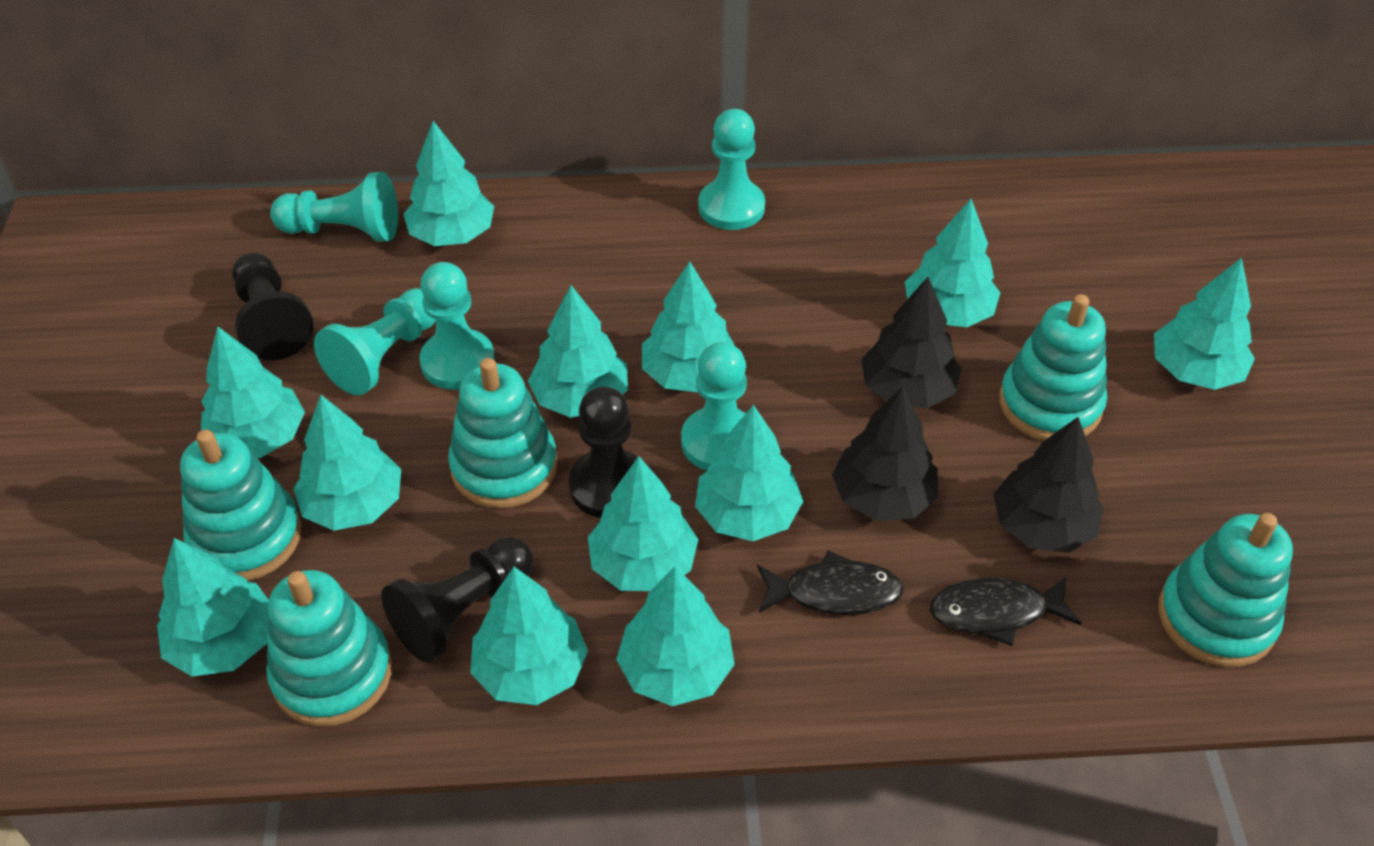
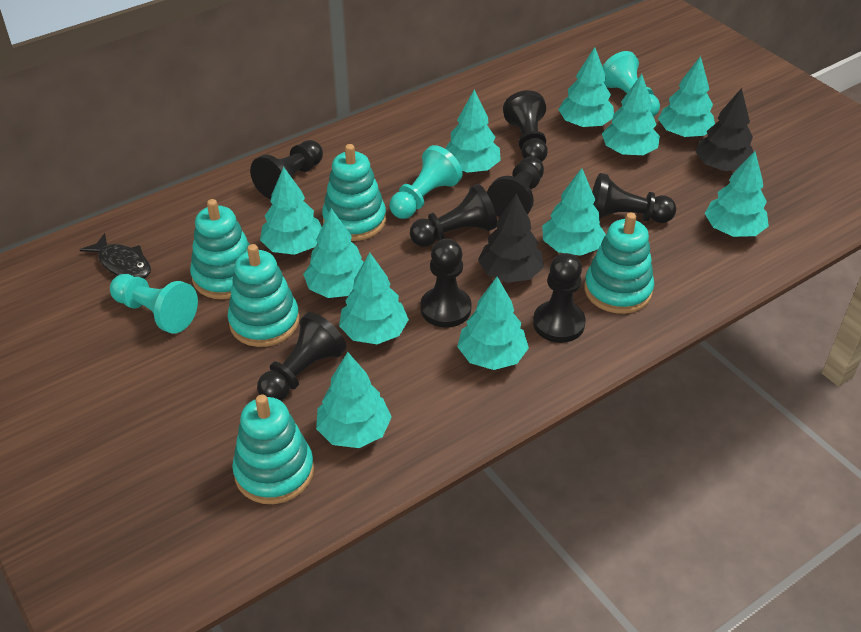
black fish: 2 -> 1
black pawn: 3 -> 8
black tree: 3 -> 2
turquoise pawn: 5 -> 3
turquoise tree: 12 -> 11

